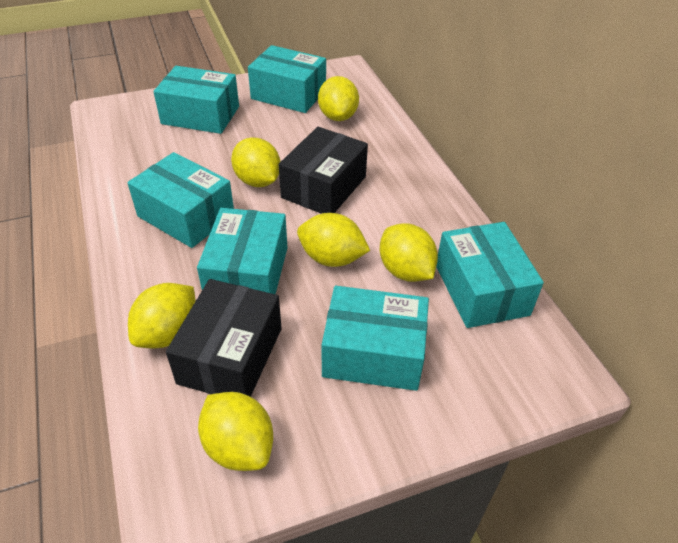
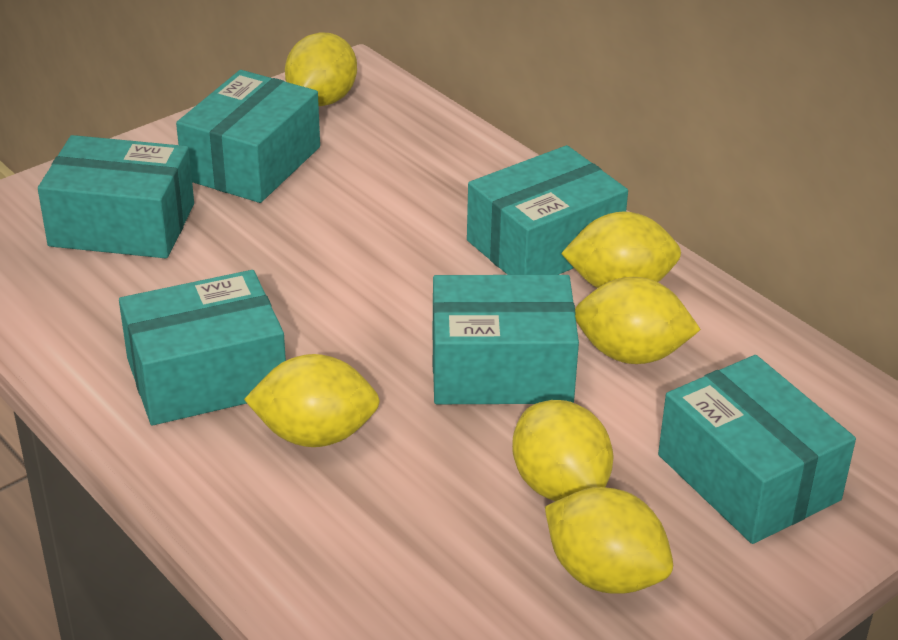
black box: 2 -> 0

